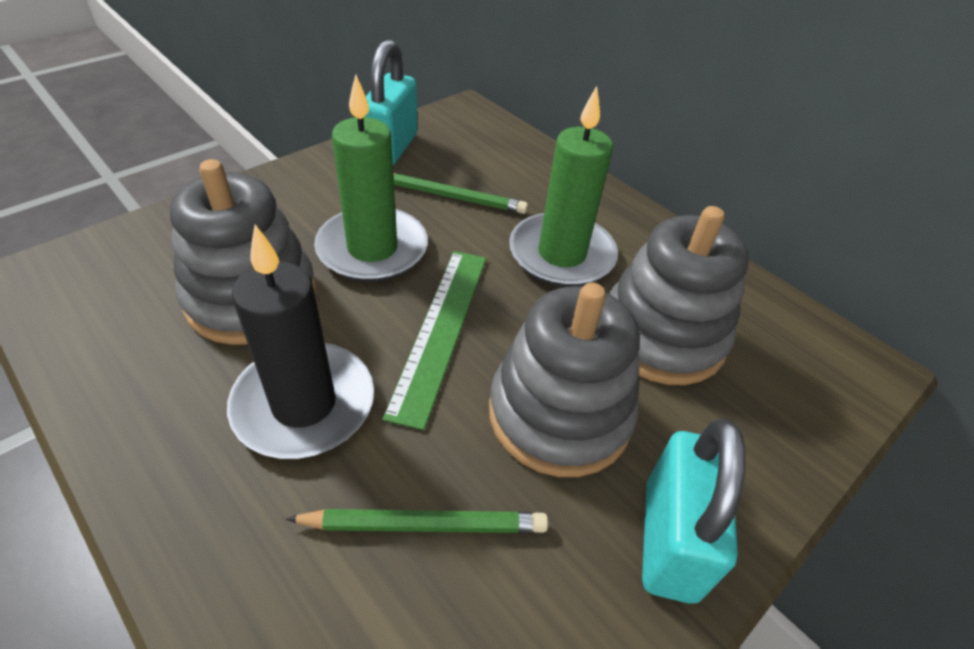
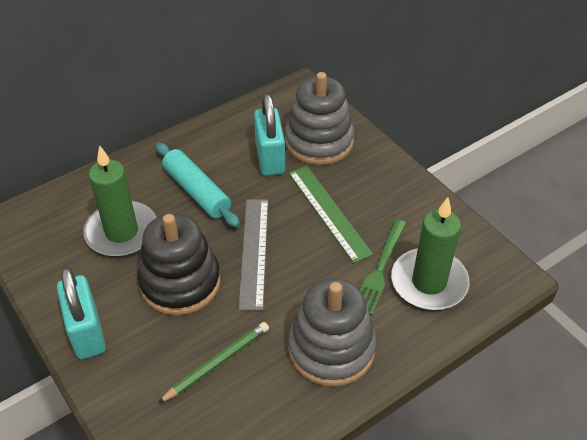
black candle: 1 -> 0
black stacking toy: 0 -> 1
green fork: 0 -> 1
green pencil: 2 -> 1
grey ruler: 0 -> 1
grey stacking toy: 3 -> 2
turquoise rolling pin: 0 -> 1

